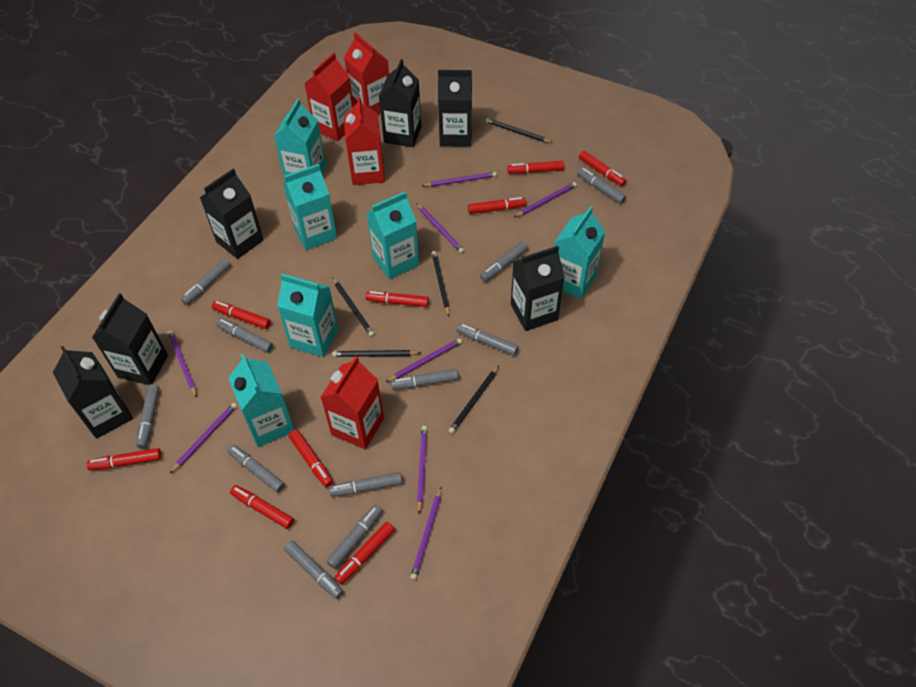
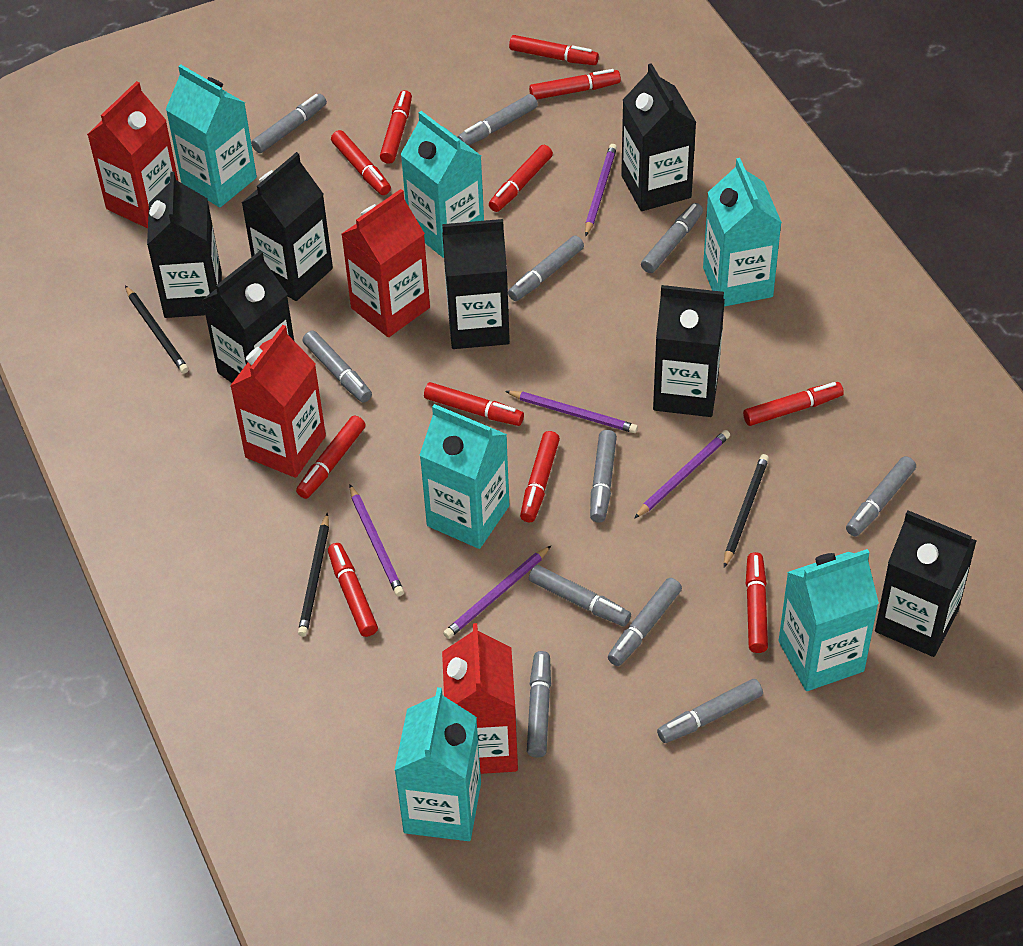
black carton: 6 -> 7
black pencil: 5 -> 3
purple pencil: 8 -> 5
red marker: 9 -> 11

